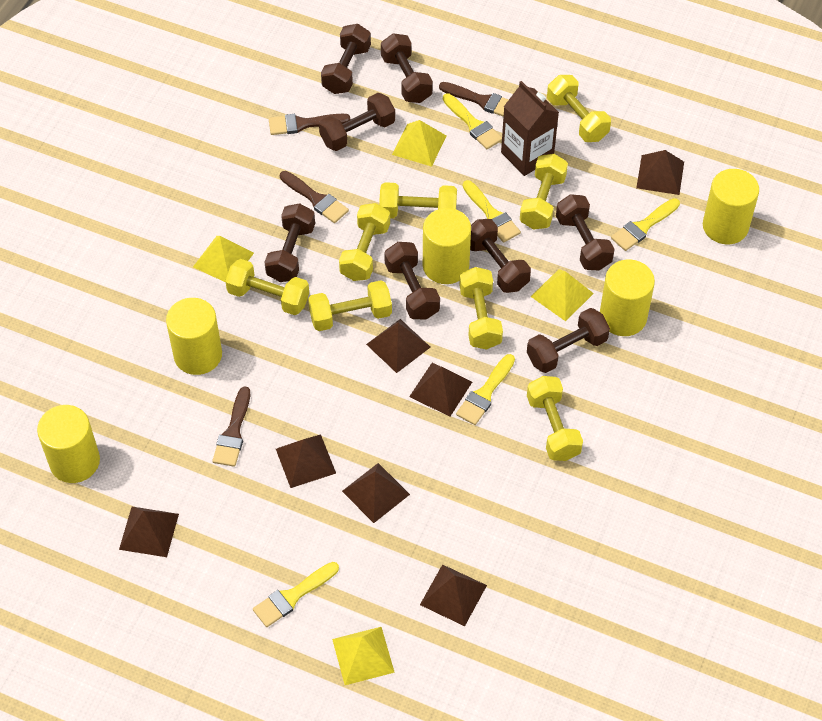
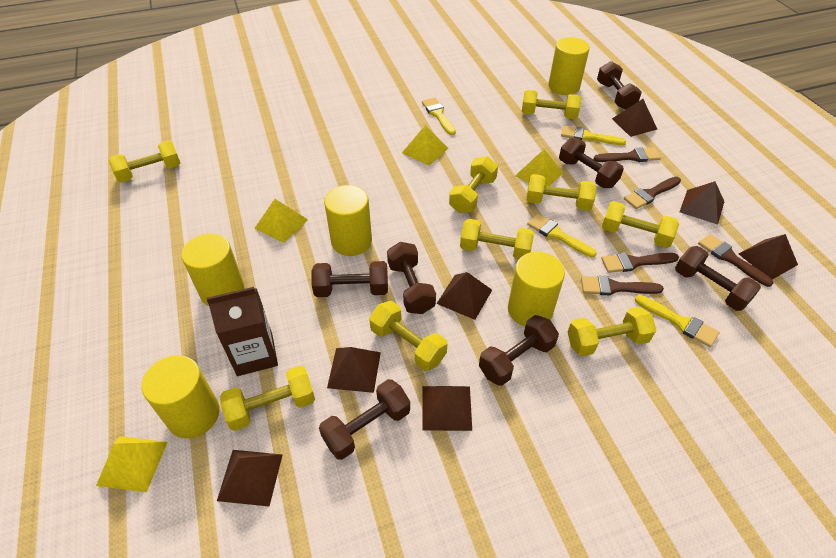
brown brush: 4 -> 5
brown dumbbell: 8 -> 7
yellow brush: 5 -> 4
yellow dumbbell: 8 -> 9

